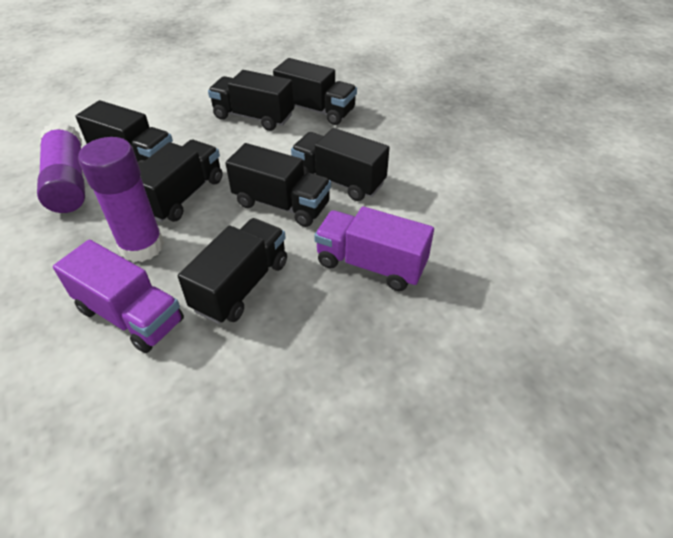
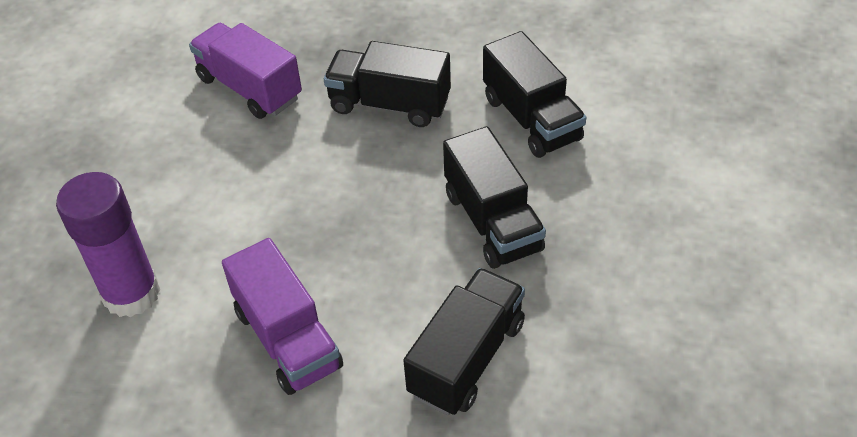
black truck: 7 -> 4
purple glue stick: 2 -> 1

